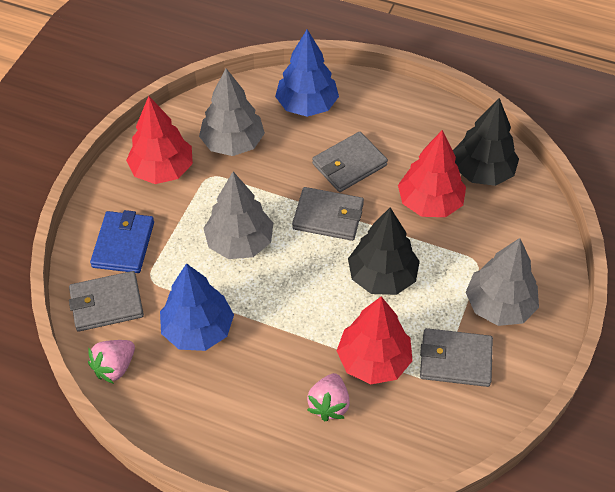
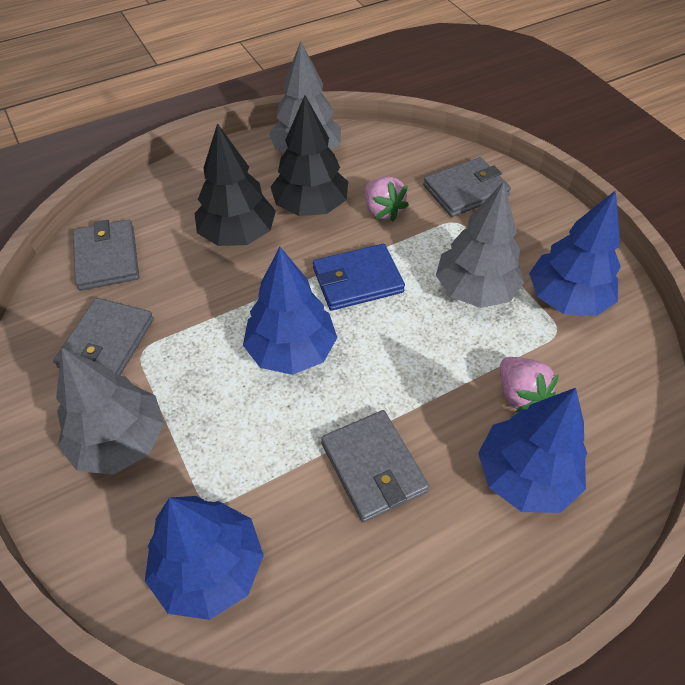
blue tree: 2 -> 4
red tree: 3 -> 0

